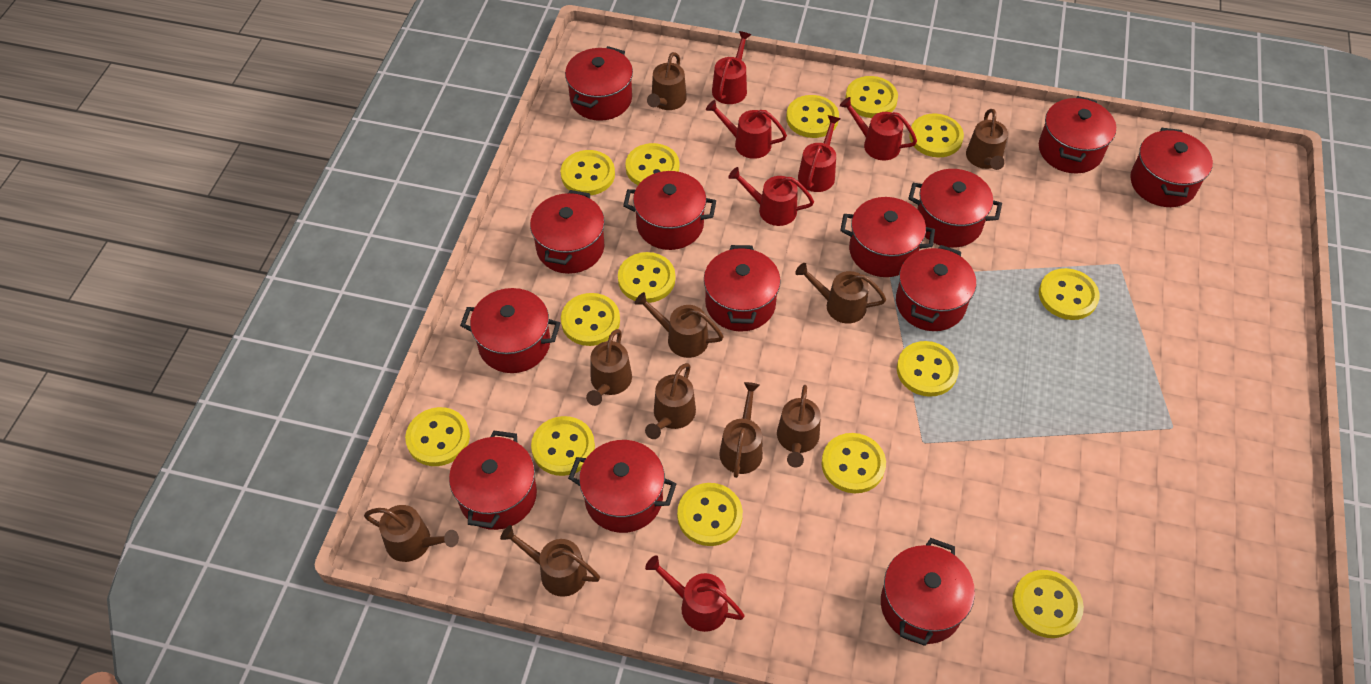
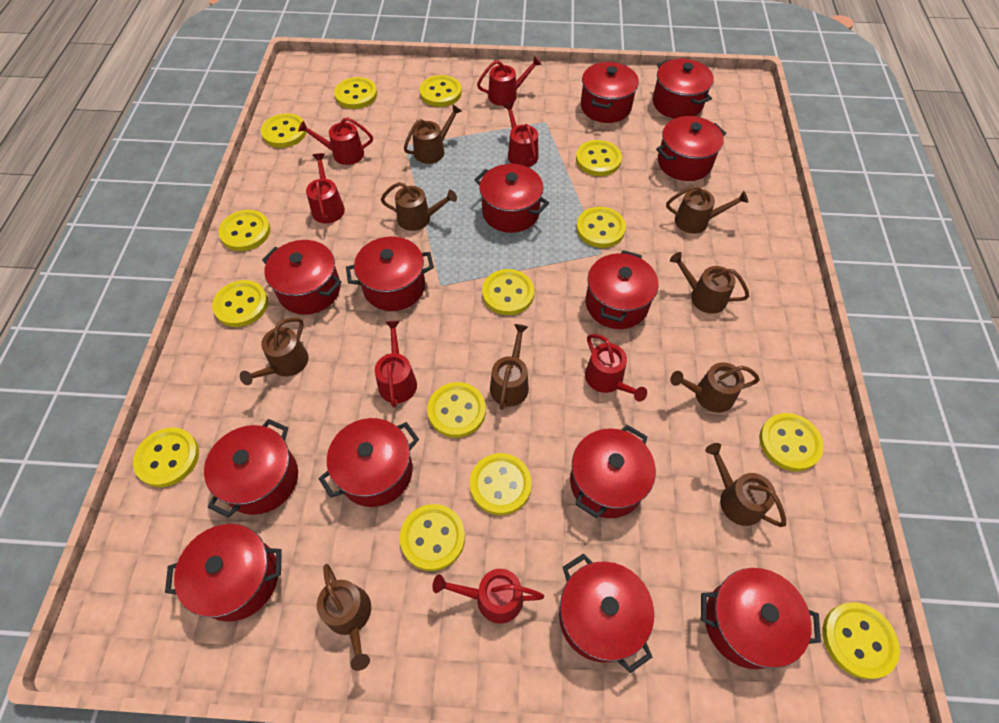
brown watering can: 10 -> 9
red watering can: 6 -> 7

